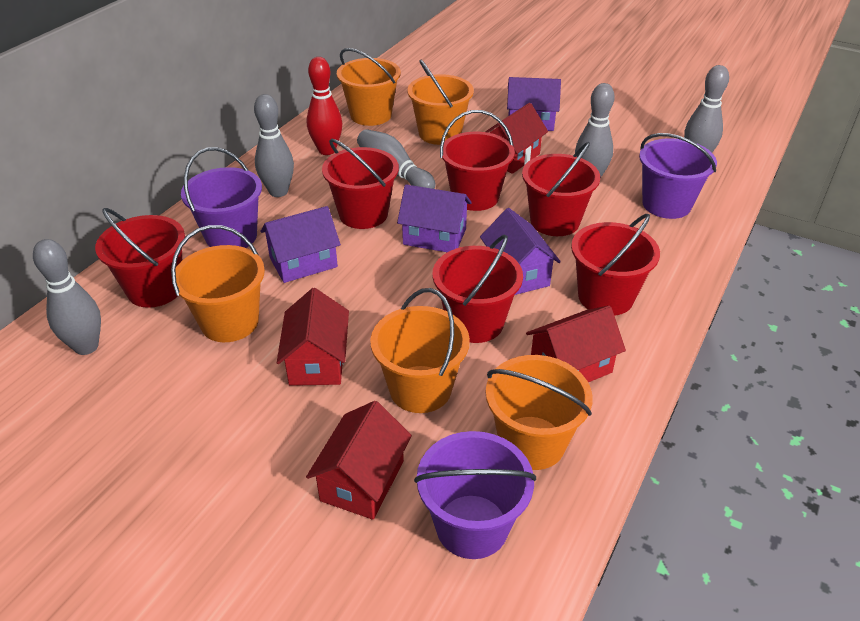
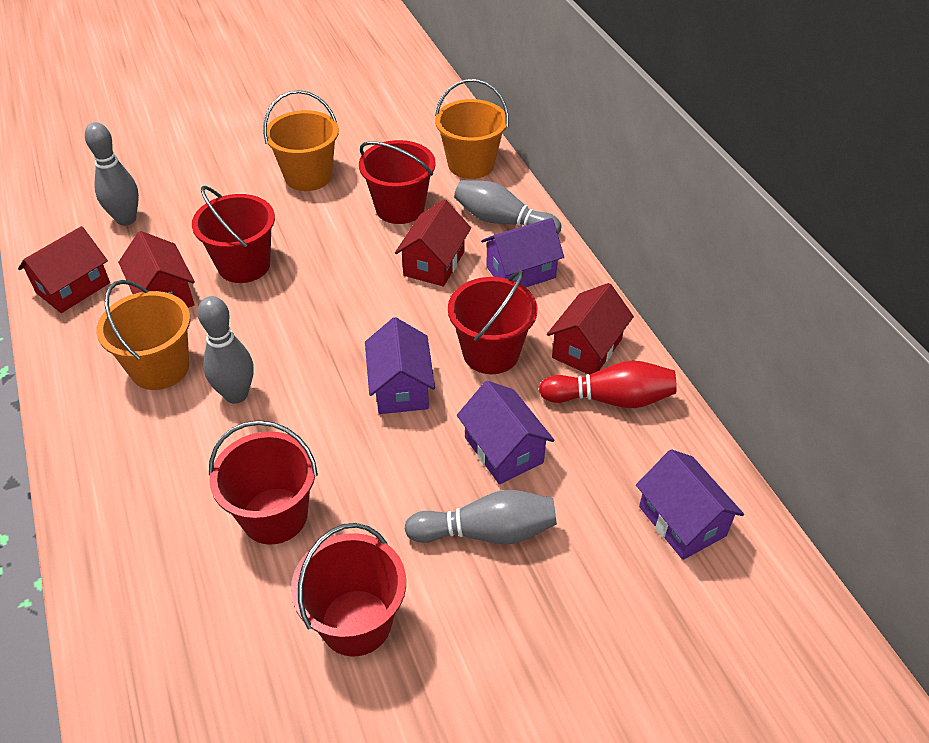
grey bowling pin: 5 -> 4
orange bucket: 5 -> 3
purple bucket: 3 -> 0
red bucket: 6 -> 5

